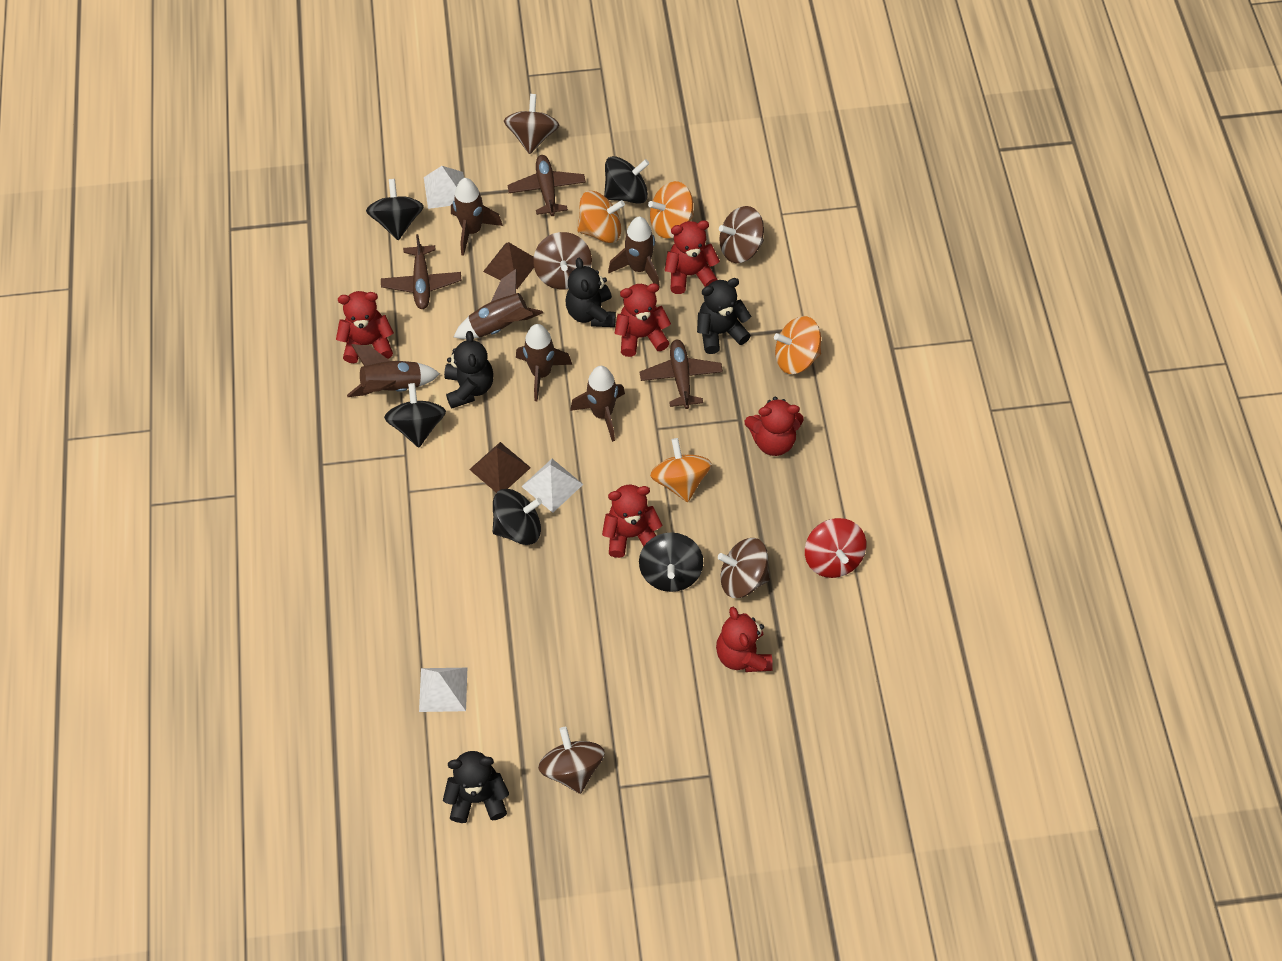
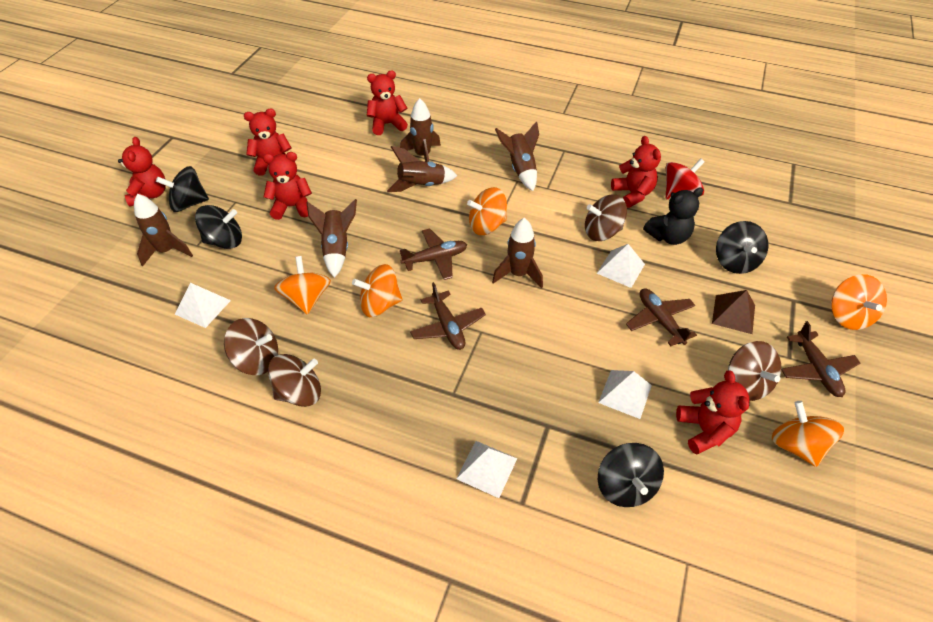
black spinning top: 5 -> 4
black teddy bear: 4 -> 1
brown plane: 3 -> 4
brown pyramid: 2 -> 1
brown spinning top: 5 -> 4
orange spinning top: 4 -> 5
white pyramid: 3 -> 4

